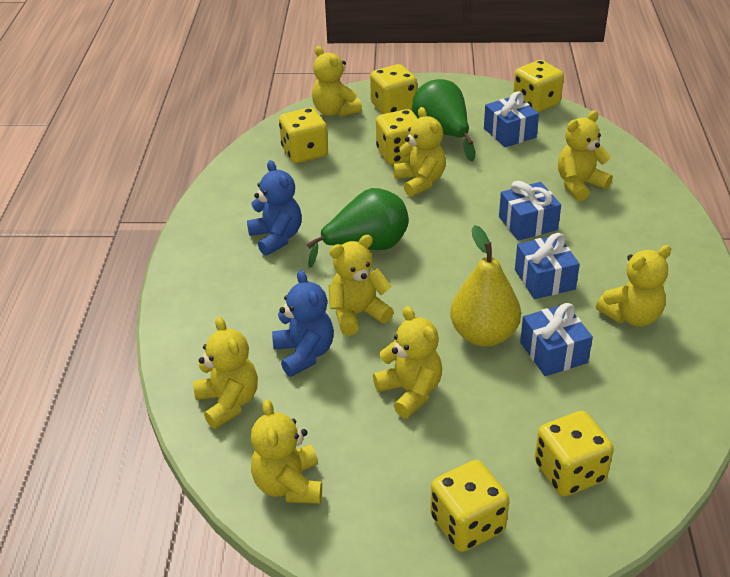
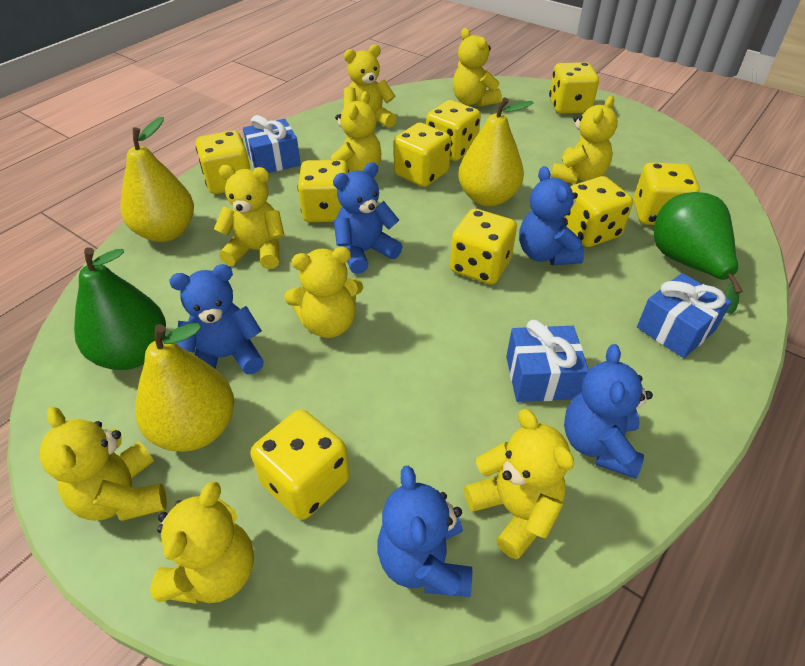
blue gift: 4 -> 3
blue teddy bear: 2 -> 5
yellow dice: 6 -> 9
yellow pear: 1 -> 3
yellow teddy bear: 8 -> 9

